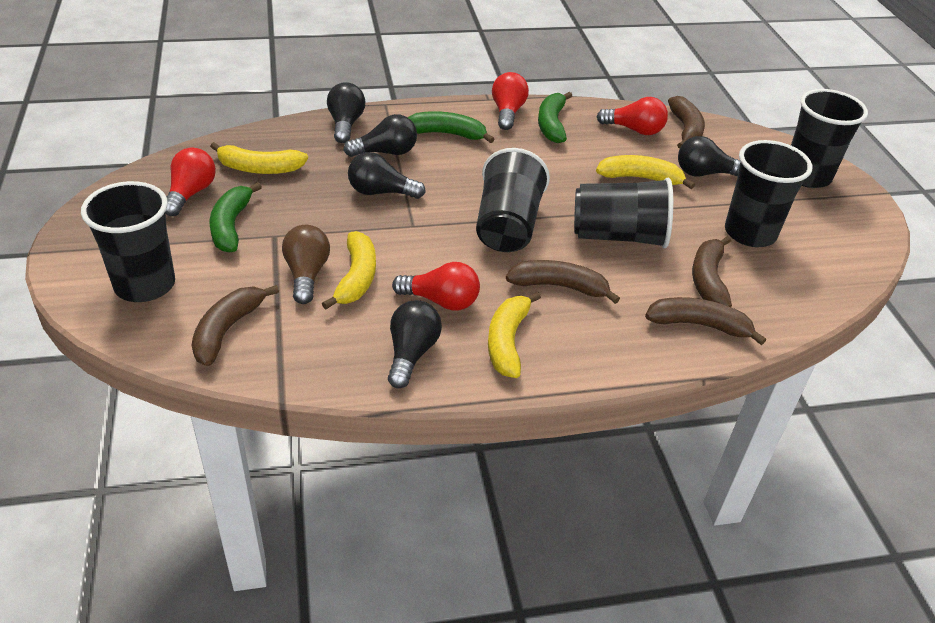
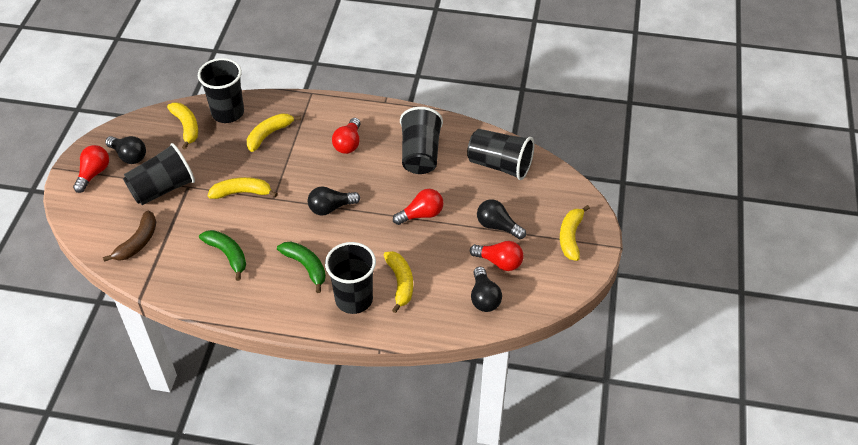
black light bulb: 5 -> 4
brown banana: 5 -> 1
brown light bulb: 1 -> 0
green banana: 3 -> 2
yellow banana: 4 -> 5

